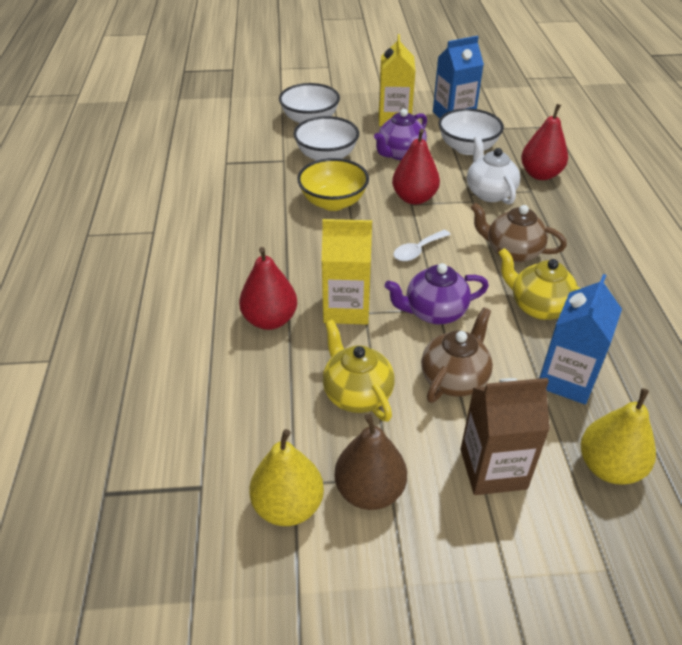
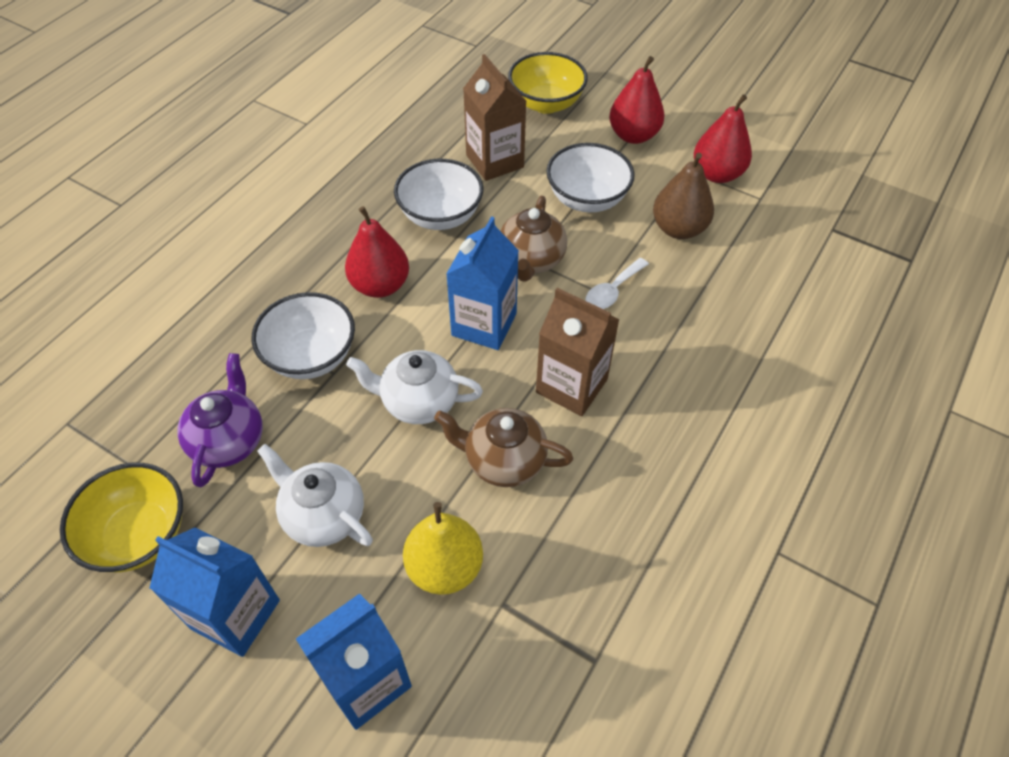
blue carton: 2 -> 3
brown carton: 1 -> 2
purple teapot: 2 -> 1
white teapot: 1 -> 2
yellow bowl: 1 -> 2
yellow carton: 2 -> 0
yellow pear: 2 -> 1
yellow teapot: 2 -> 0

